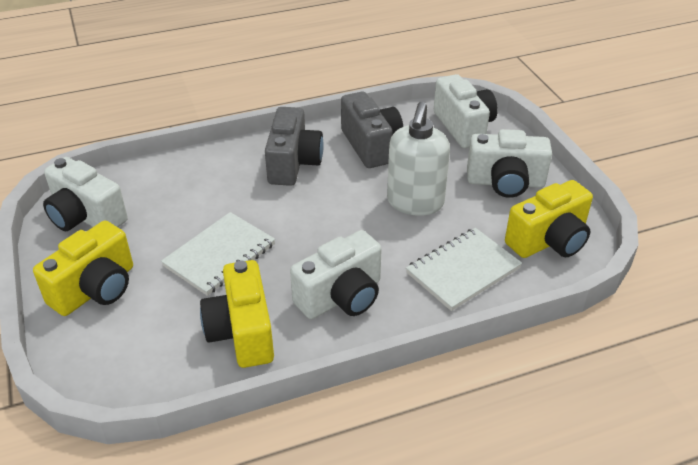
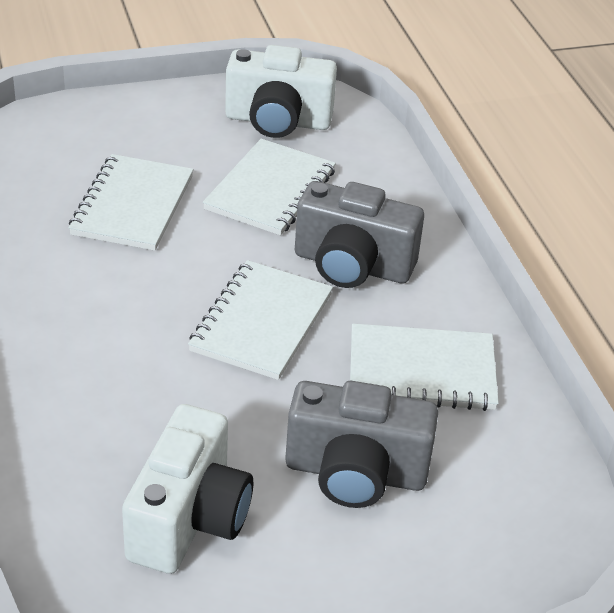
white camera: 4 -> 2
white notebook: 2 -> 4
white soap dispenser: 1 -> 0
yellow camera: 3 -> 0

